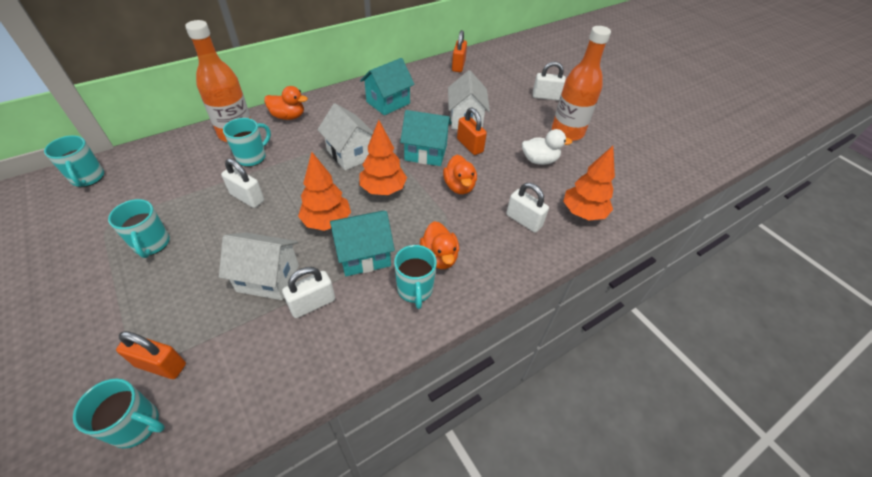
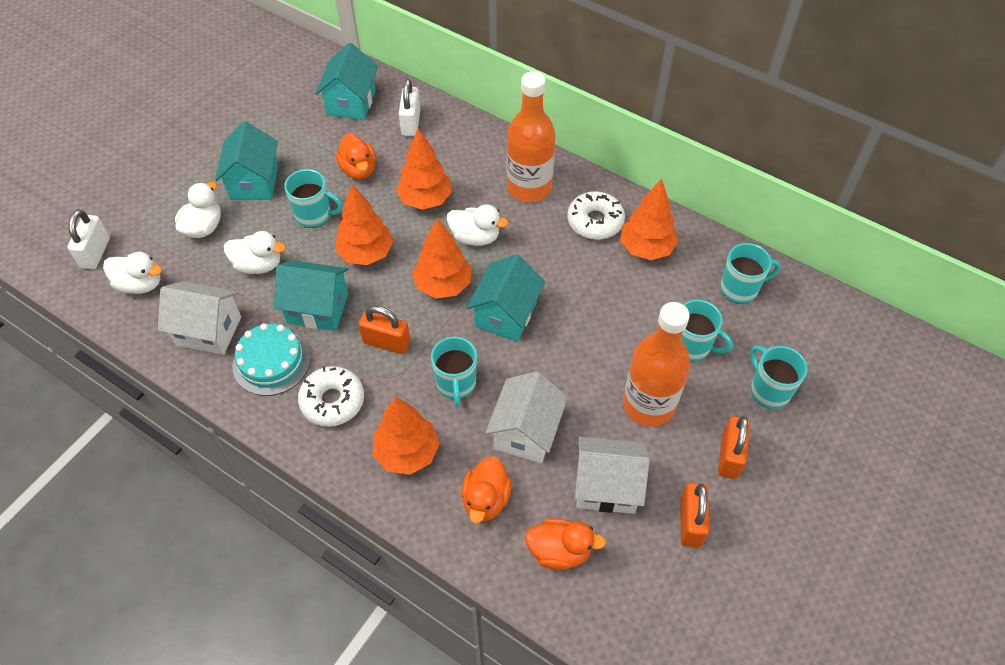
orange tree: 3 -> 5
turquoise cake: 0 -> 1
turquoise house: 3 -> 4
white donut: 0 -> 2
white duck: 1 -> 4
white padlock: 4 -> 2

